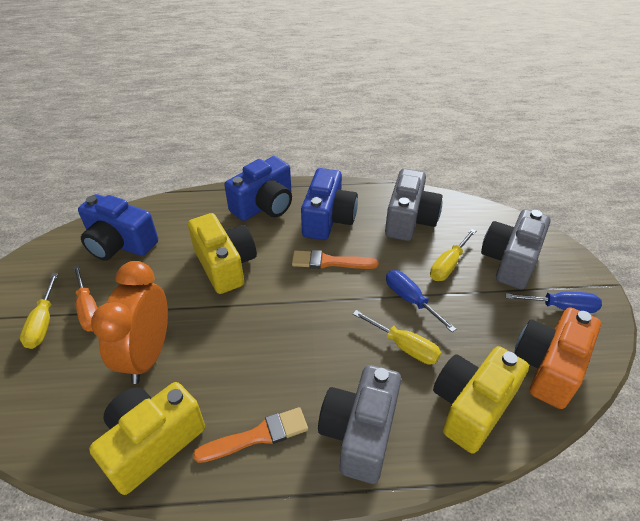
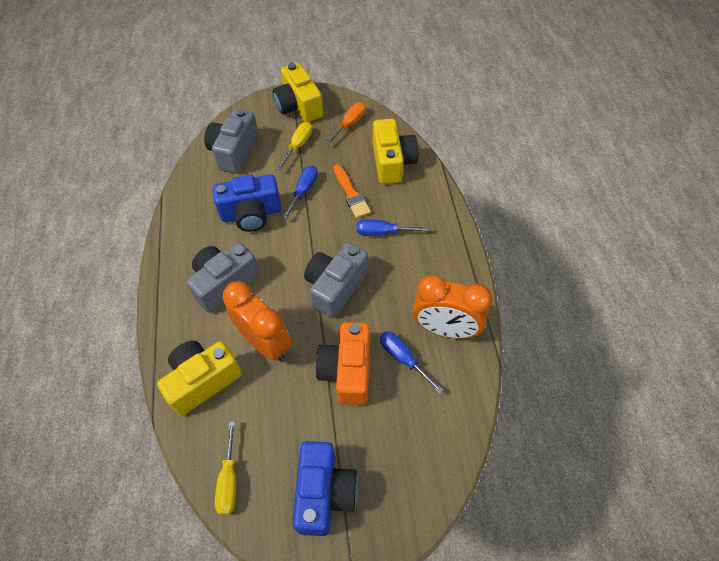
blue camera: 3 -> 2
blue screwdriver: 2 -> 3
orange brush: 2 -> 1
orange clock: 1 -> 2
yellow screwdriver: 3 -> 2

